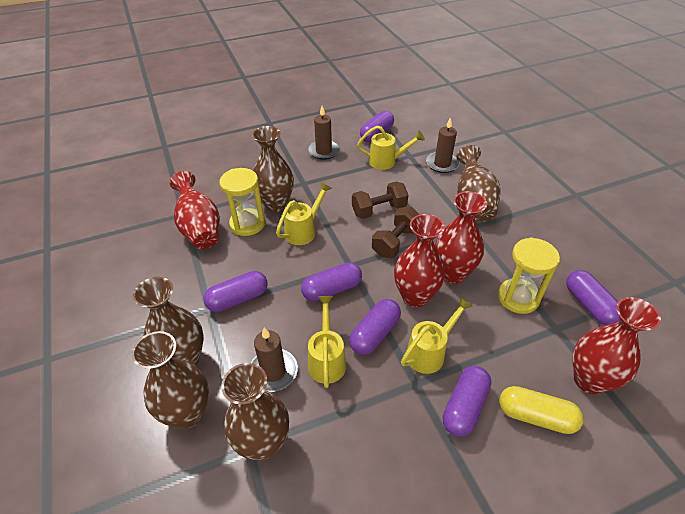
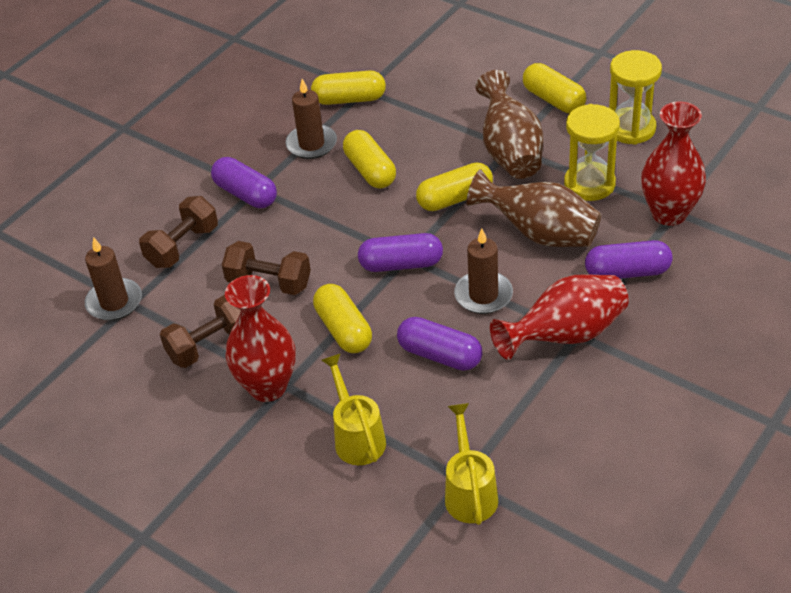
brown dumbbell: 2 -> 3
brown vase: 5 -> 2
purple capsule: 6 -> 4
red vase: 4 -> 3
yellow capsule: 1 -> 5
yellow watering can: 4 -> 2

